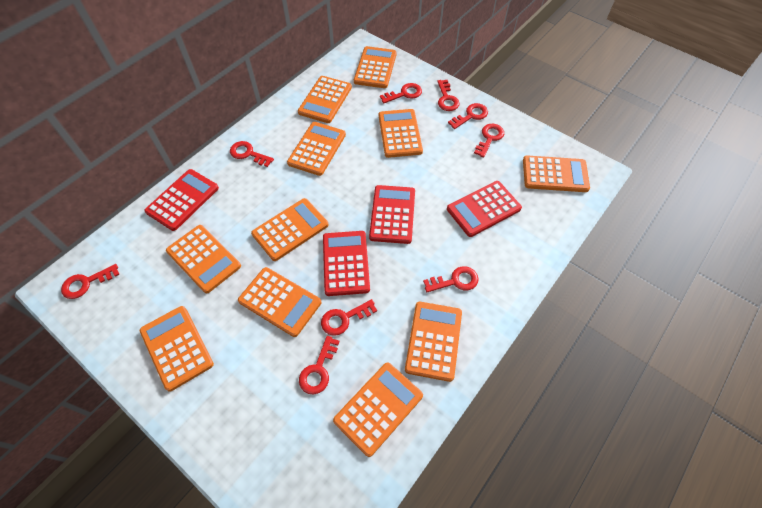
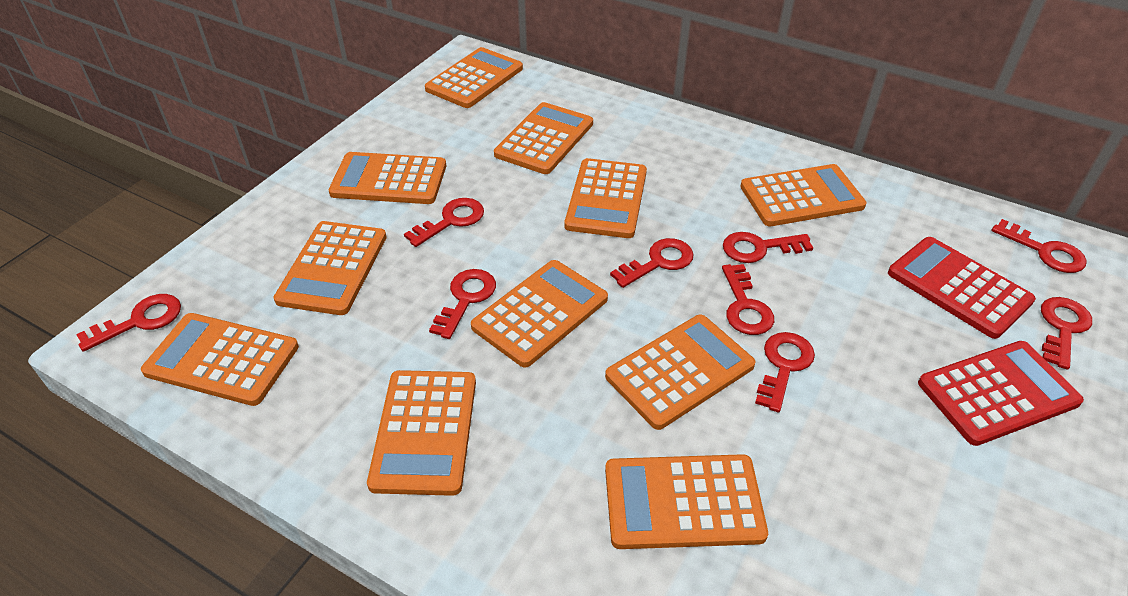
red calculator: 4 -> 2

